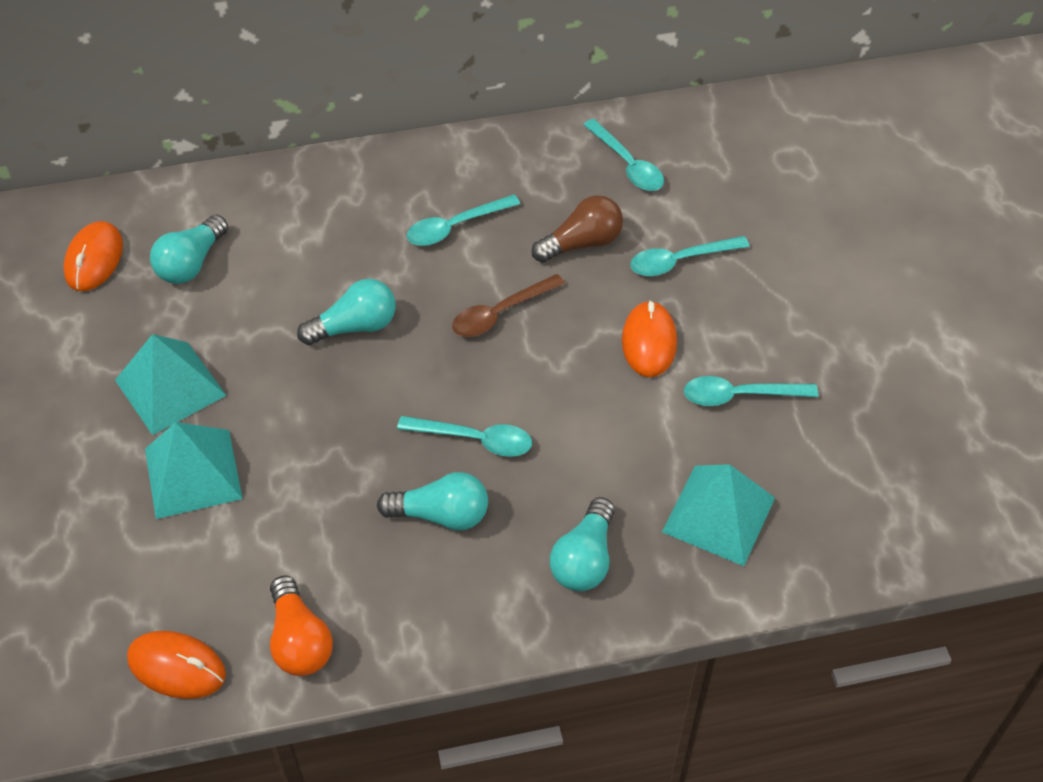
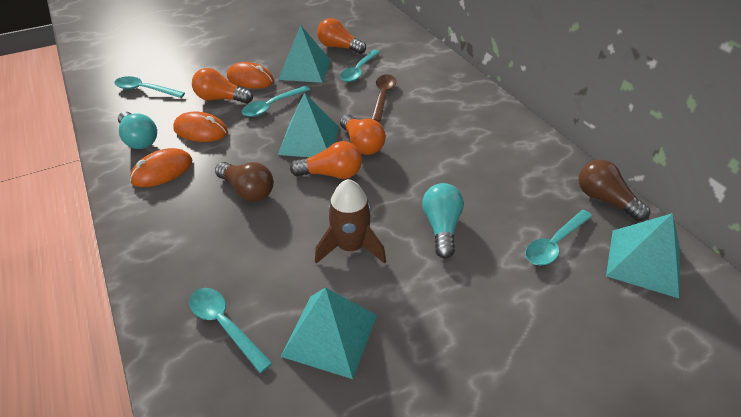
brown light bulb: 1 -> 2
brown rocket: 0 -> 1
orange light bulb: 1 -> 4
turquoise light bulb: 4 -> 2
turquoise pyramid: 3 -> 4

